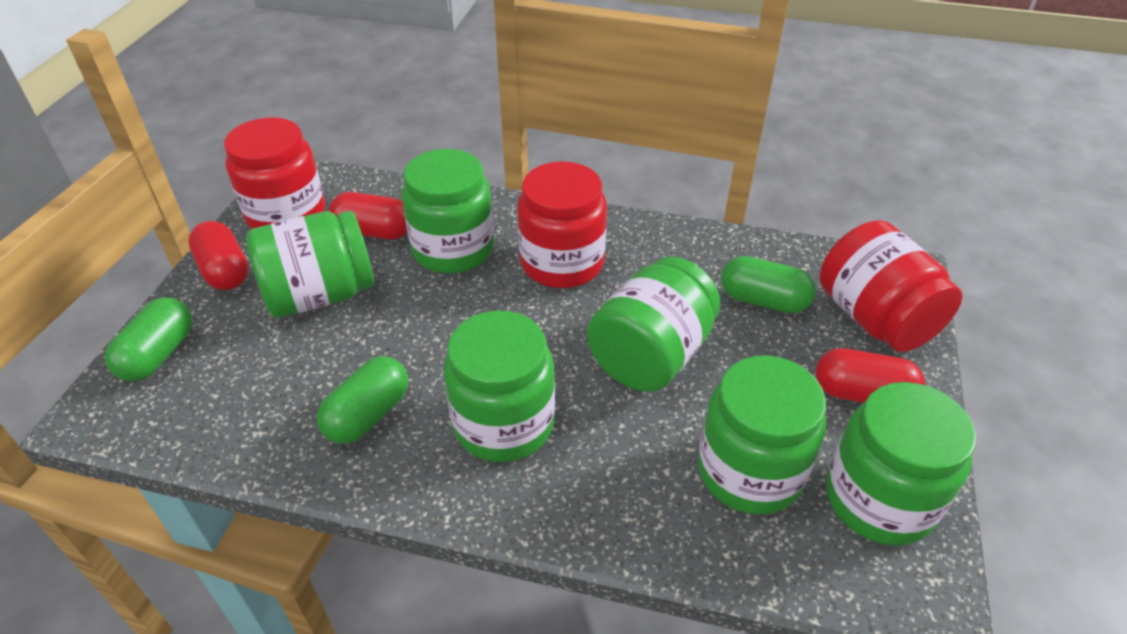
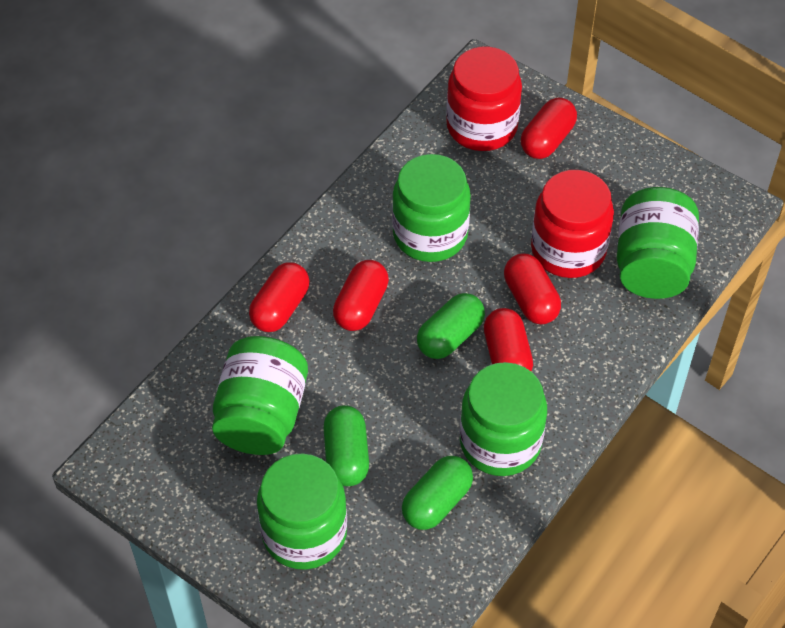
green jar: 6 -> 5
red capsule: 3 -> 5
red jar: 3 -> 2

